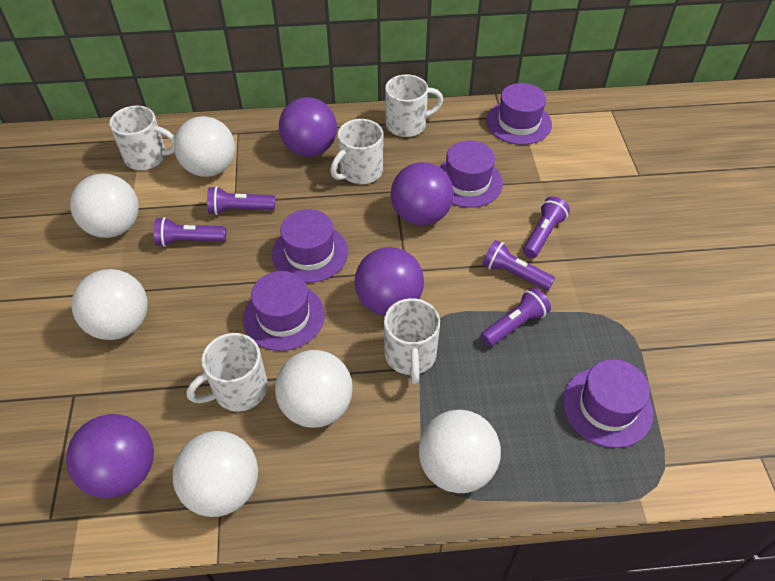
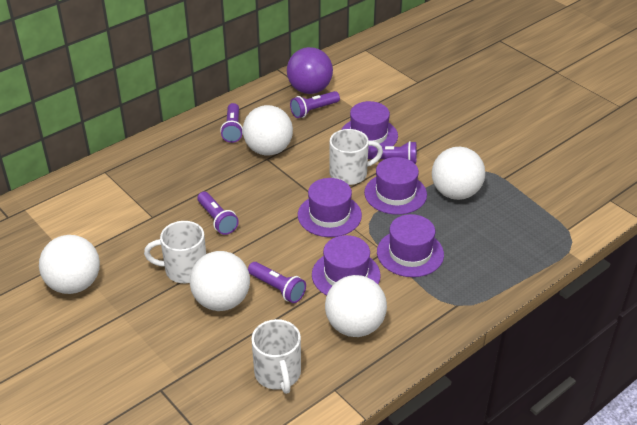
purple ball: 4 -> 1
white ball: 6 -> 5
white mug: 5 -> 3

